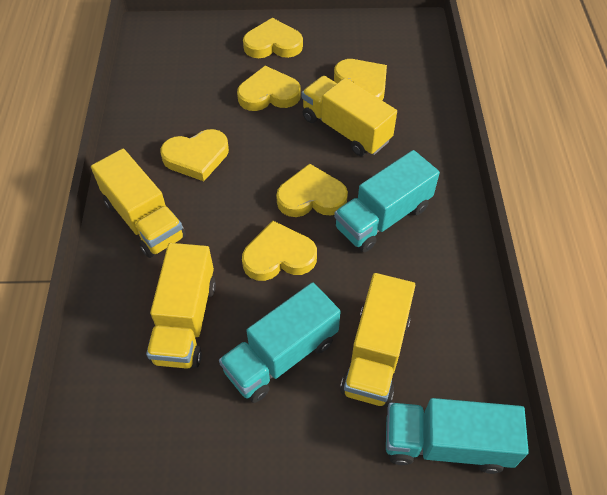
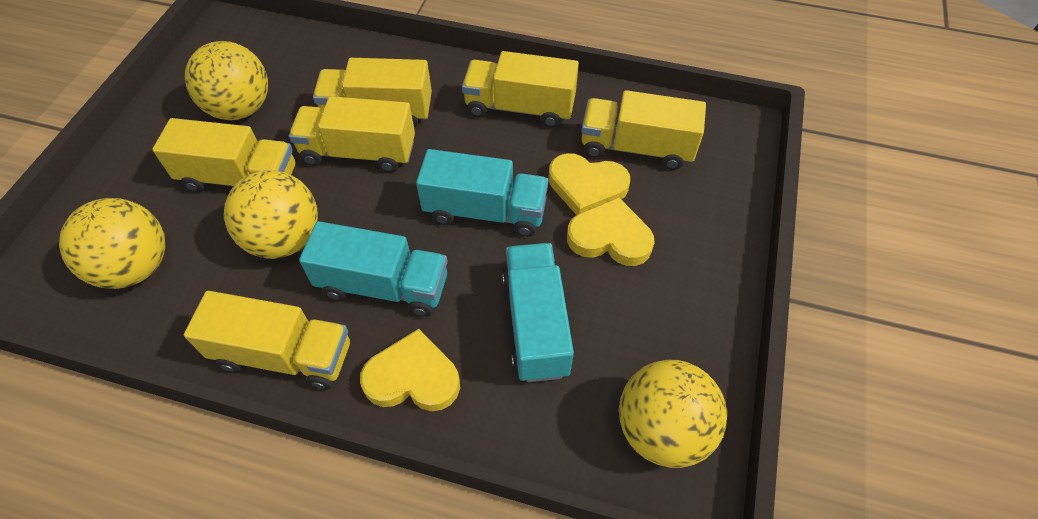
yellow ball: 0 -> 4
yellow heart: 6 -> 3
yellow truck: 4 -> 6

